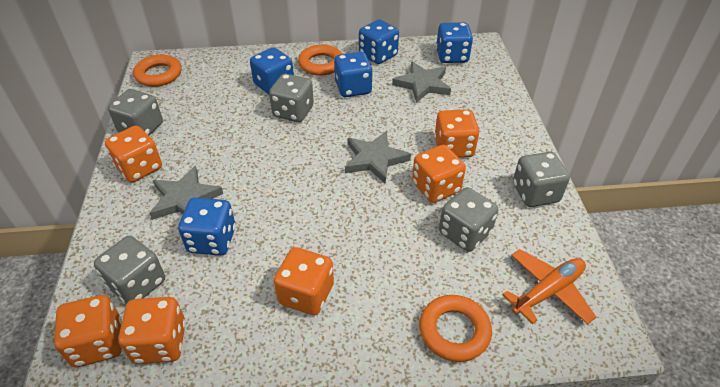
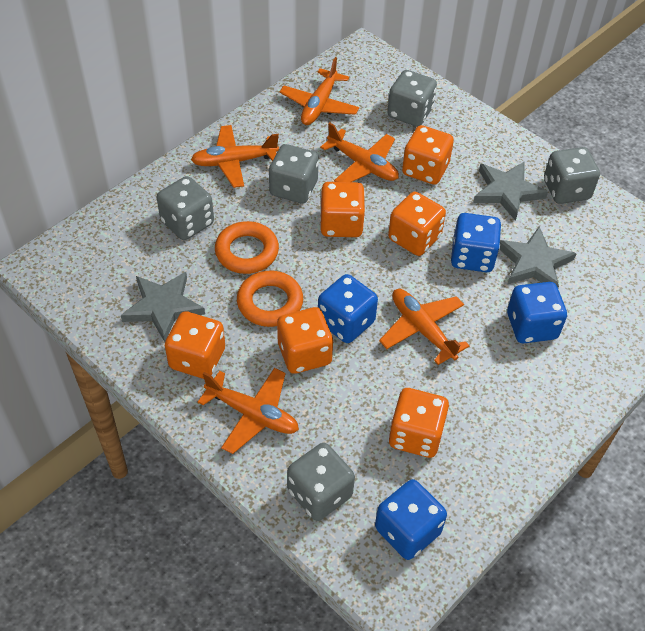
blue dice: 5 -> 4
orange plane: 1 -> 5
orange ring: 3 -> 2

